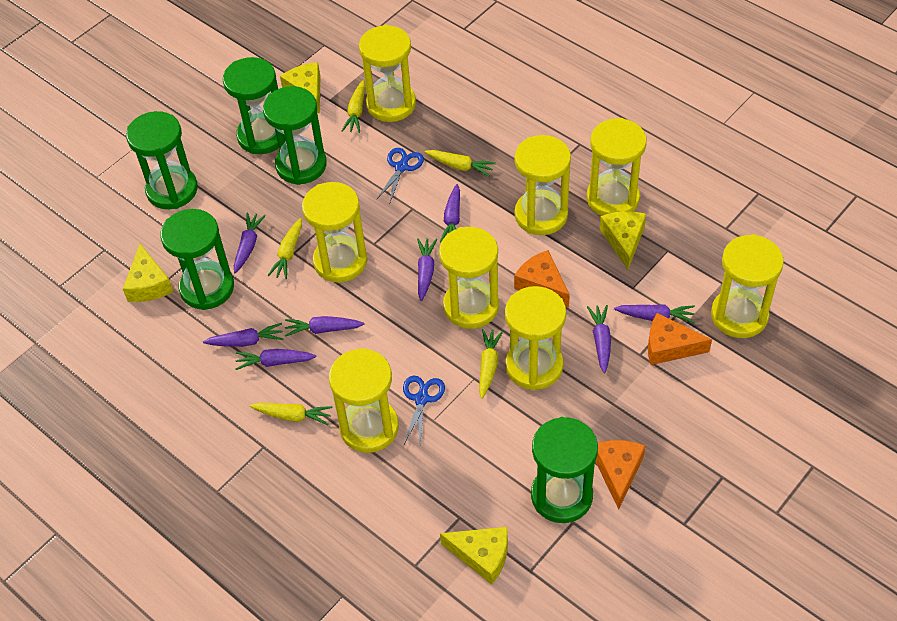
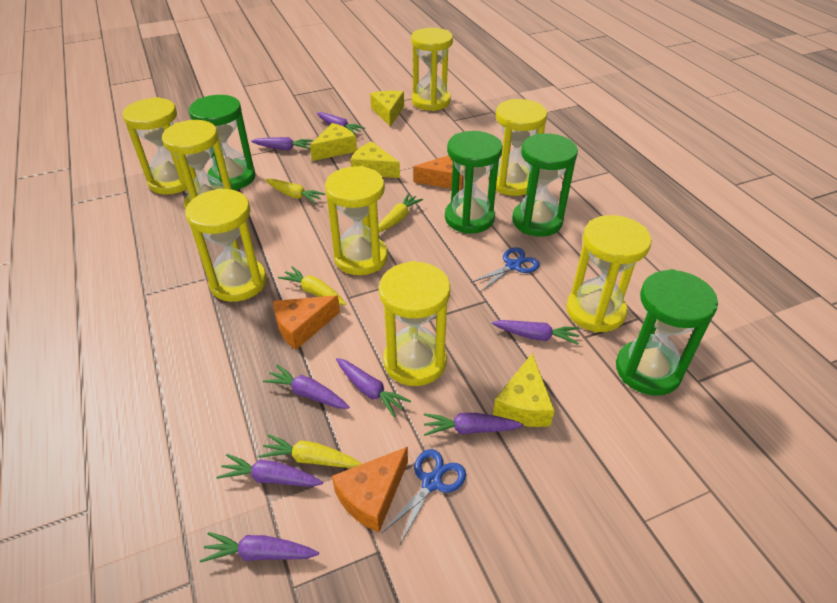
green hourglass: 5 -> 4
yellow carrot: 5 -> 4

